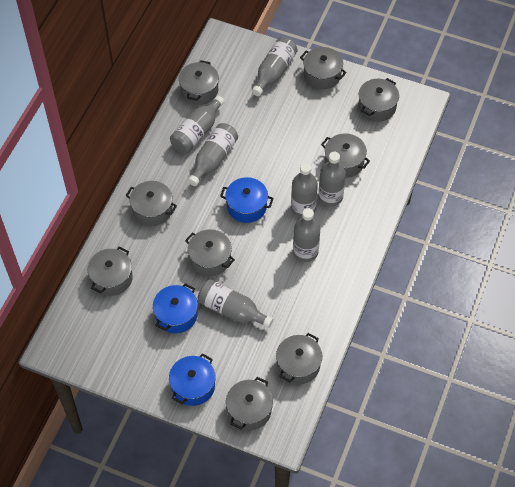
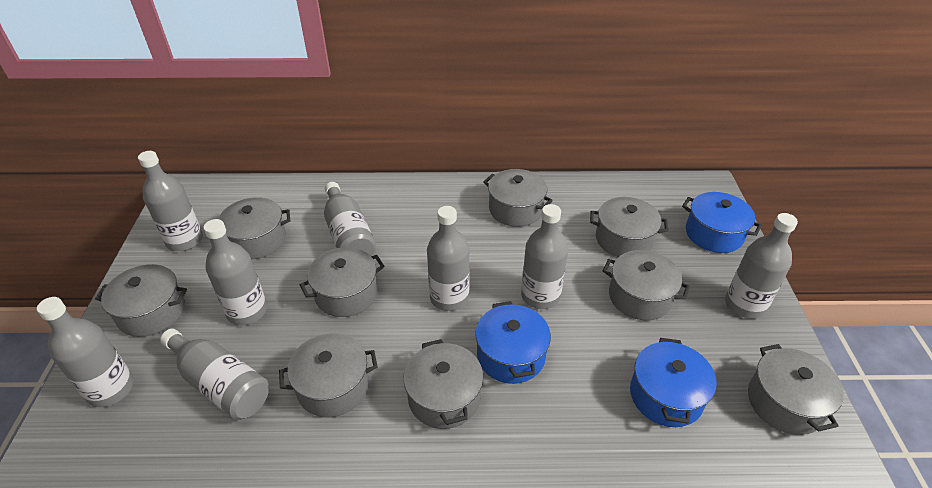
grey bottle: 7 -> 8

